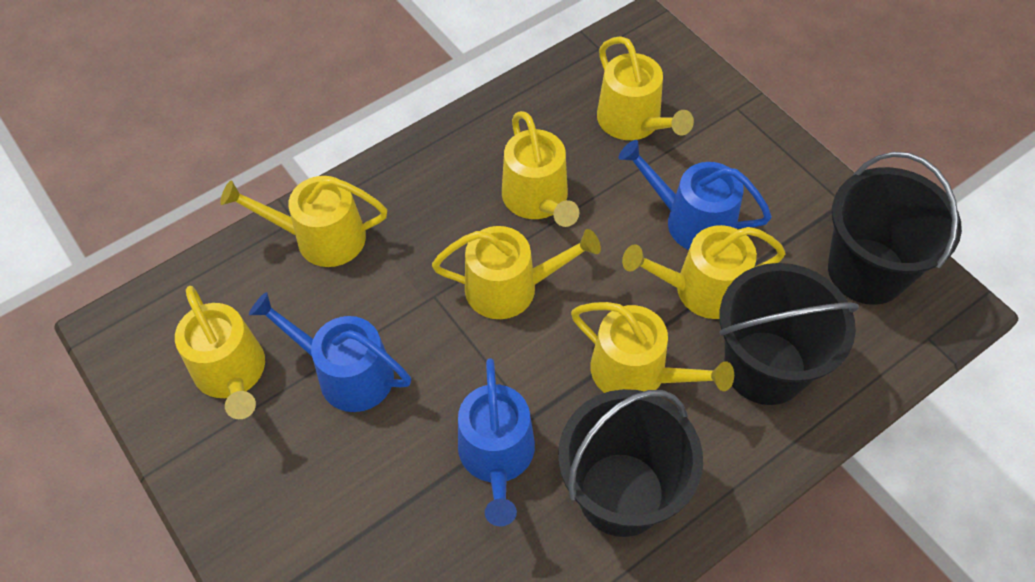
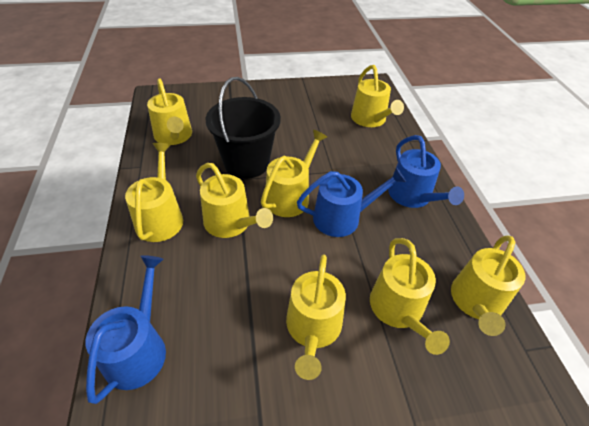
black bucket: 3 -> 1
yellow watering can: 7 -> 8

